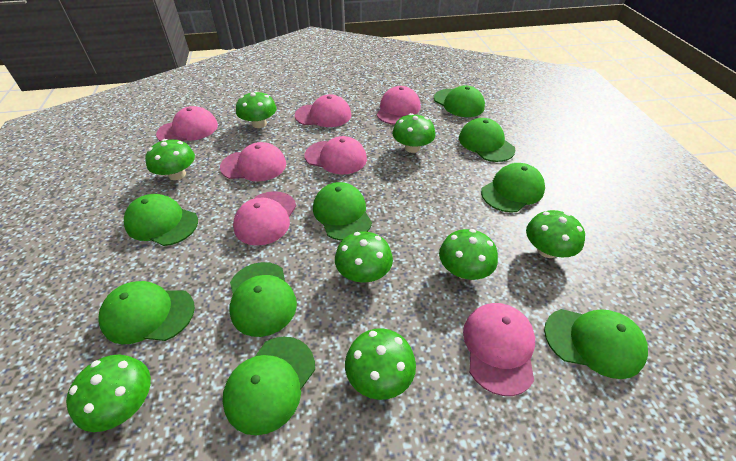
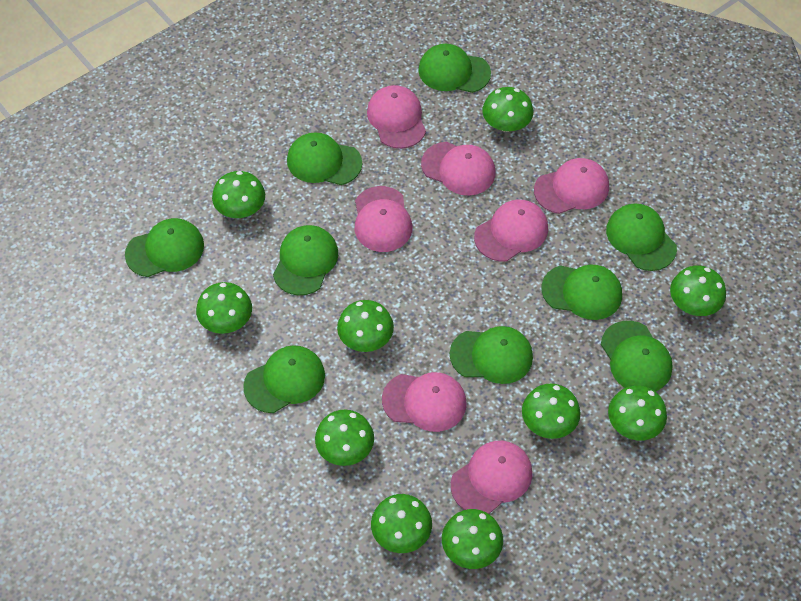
green mushroom: 8 -> 10

